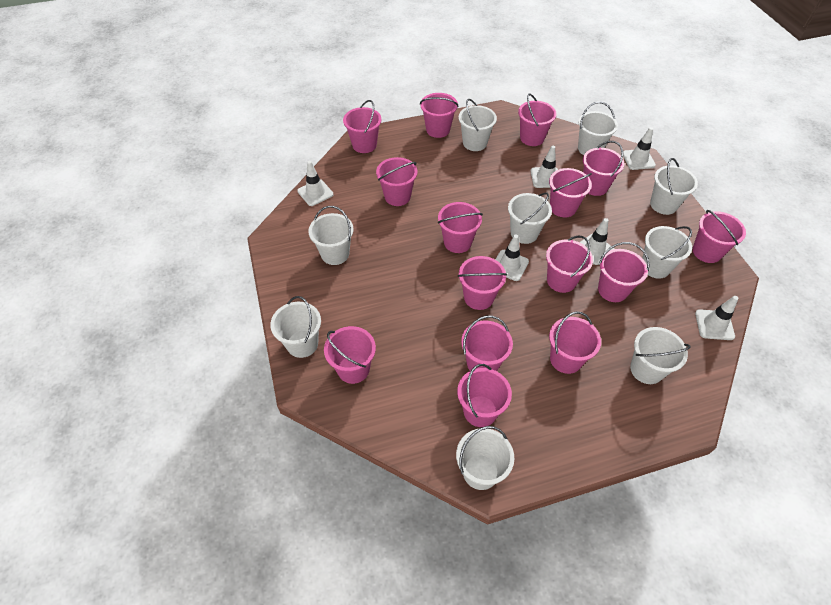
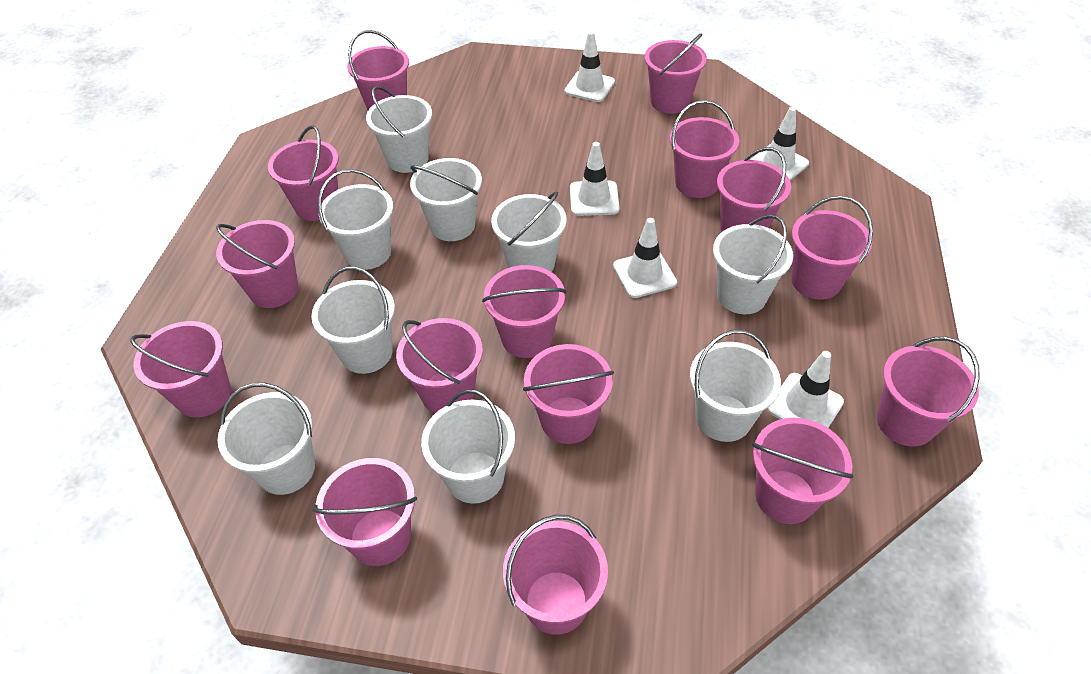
white traffic cone: 6 -> 5

